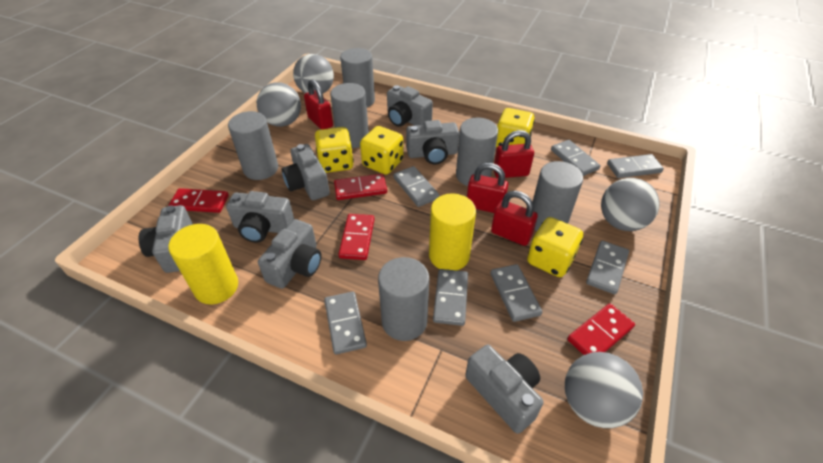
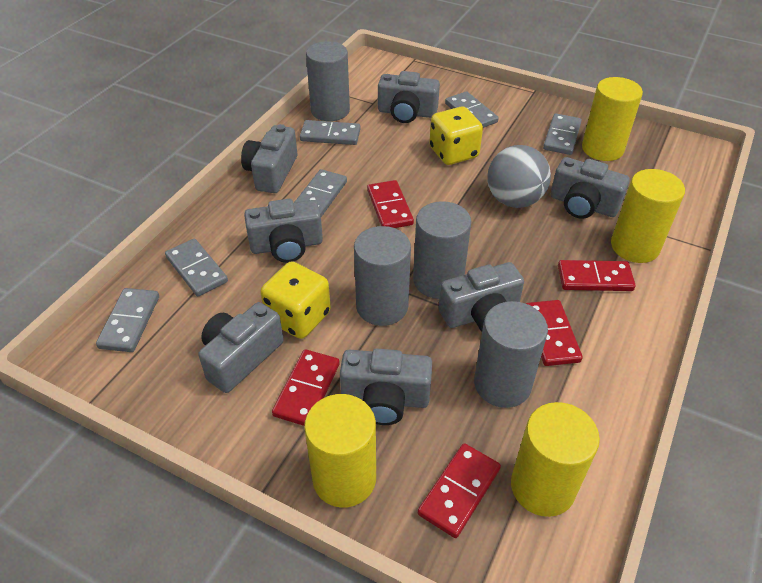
grey ball: 4 -> 1
grey cylinder: 6 -> 4
grey domino: 7 -> 6
red domino: 4 -> 5
red padlock: 4 -> 0
yellow cylinder: 2 -> 4
yellow dice: 4 -> 2

